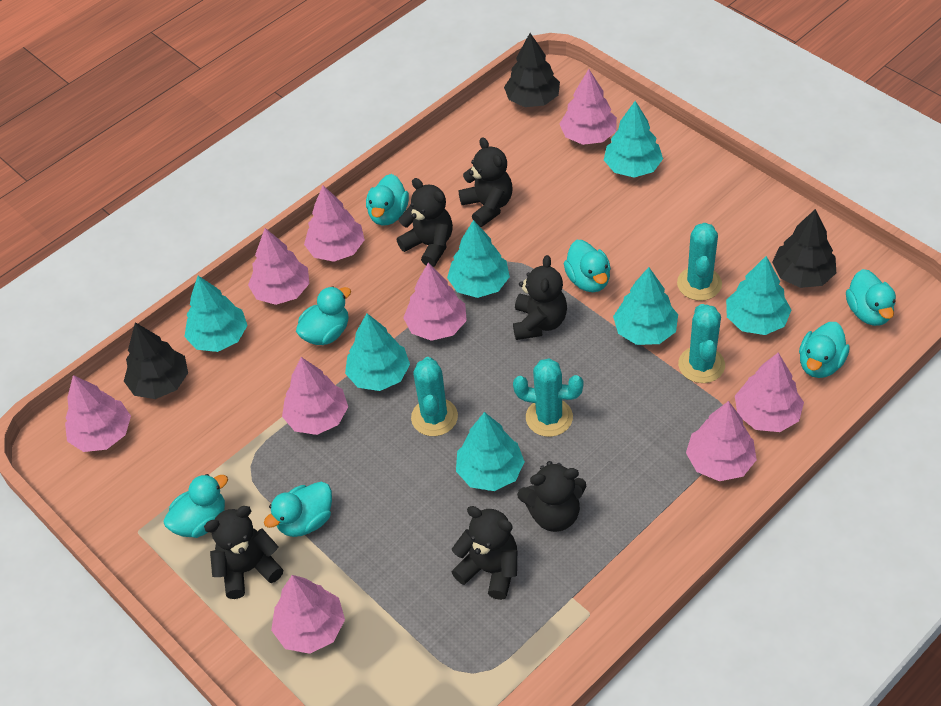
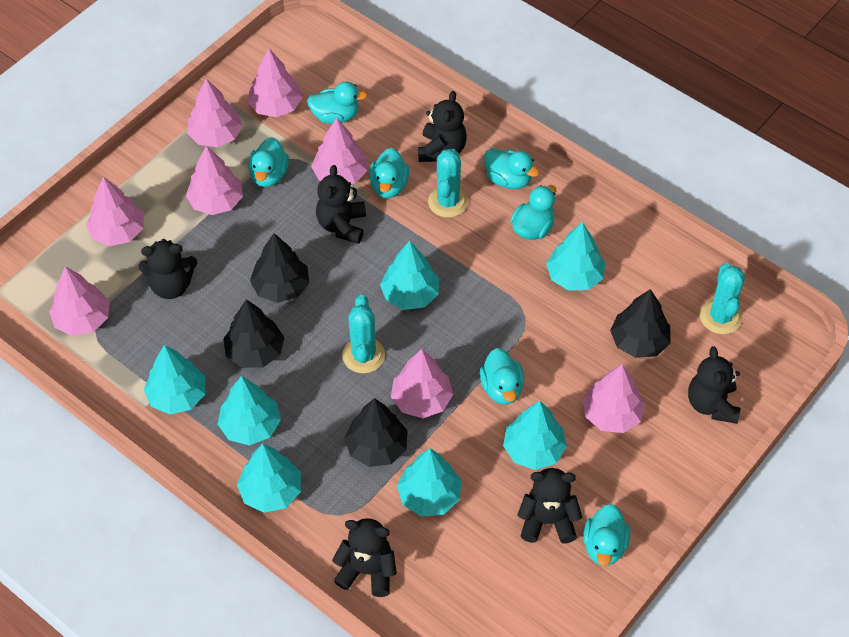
black tree: 3 -> 4
pink tree: 9 -> 8
turquoise cactus: 4 -> 3

